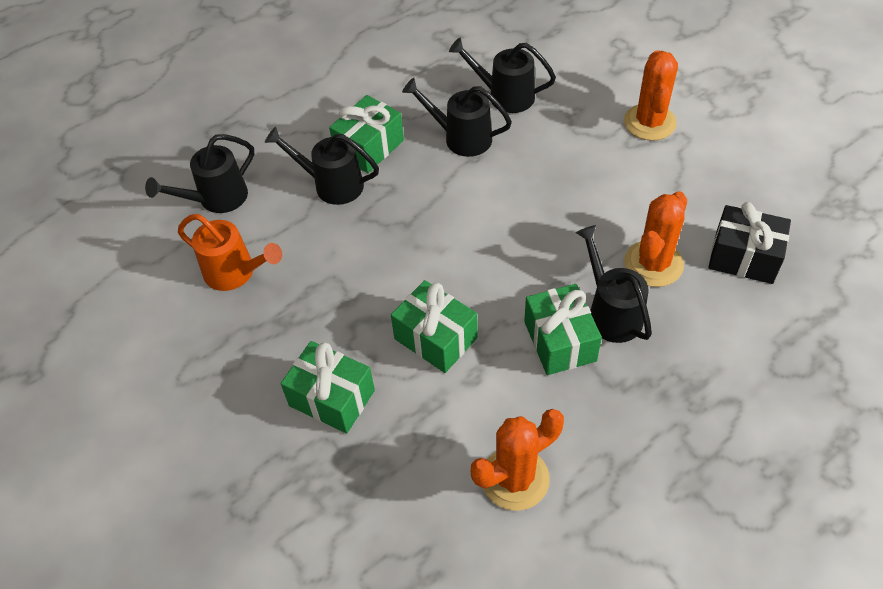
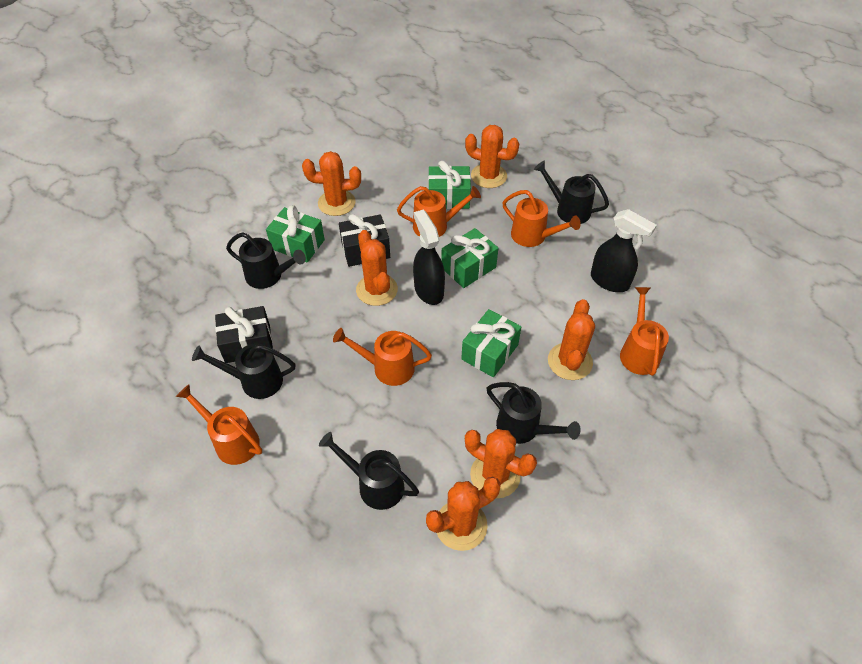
black gift: 1 -> 2
black spray bottle: 0 -> 2
orange cactus: 3 -> 6
orange watering can: 1 -> 5

